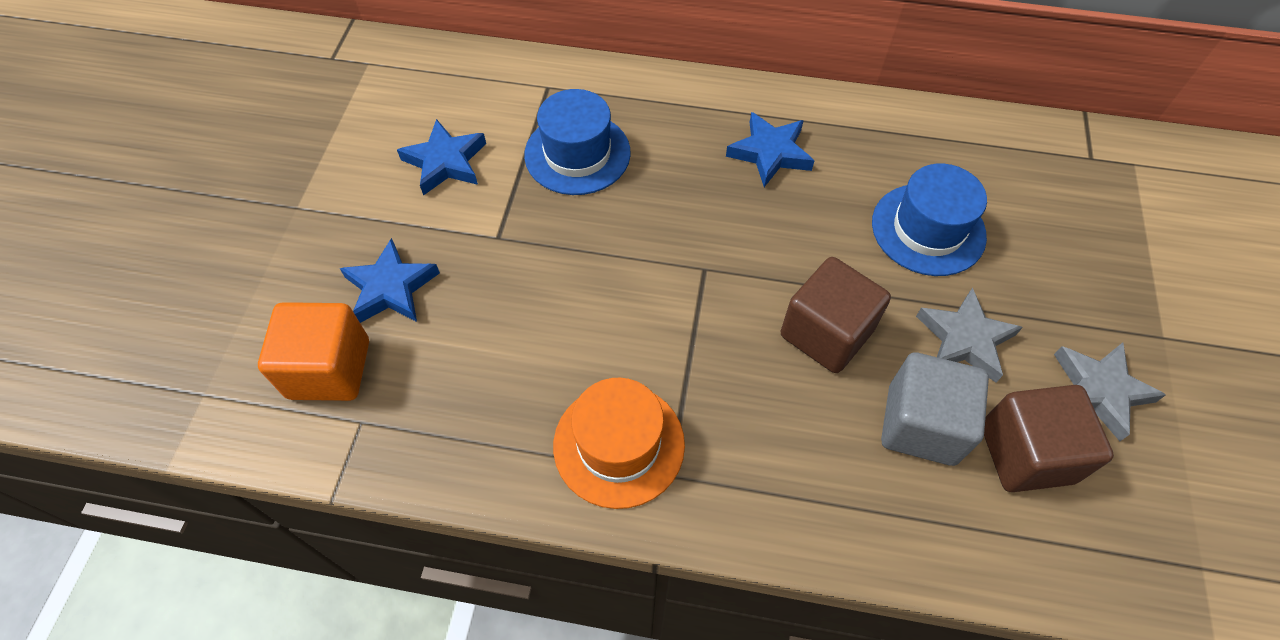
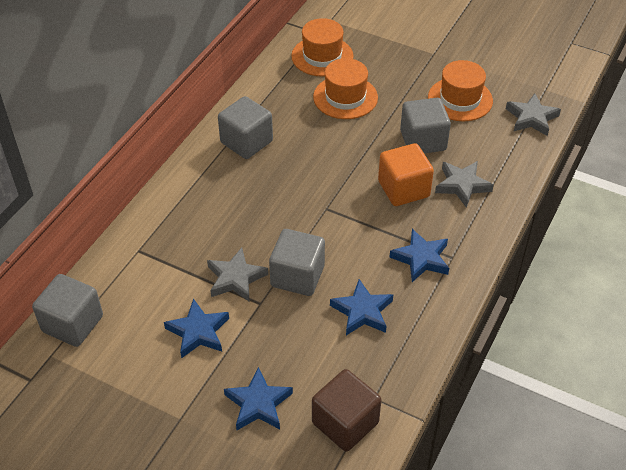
blue hat: 2 -> 0
blue star: 3 -> 4
brown cube: 2 -> 1
grey cube: 1 -> 4
grey star: 2 -> 3
orange hat: 1 -> 3

